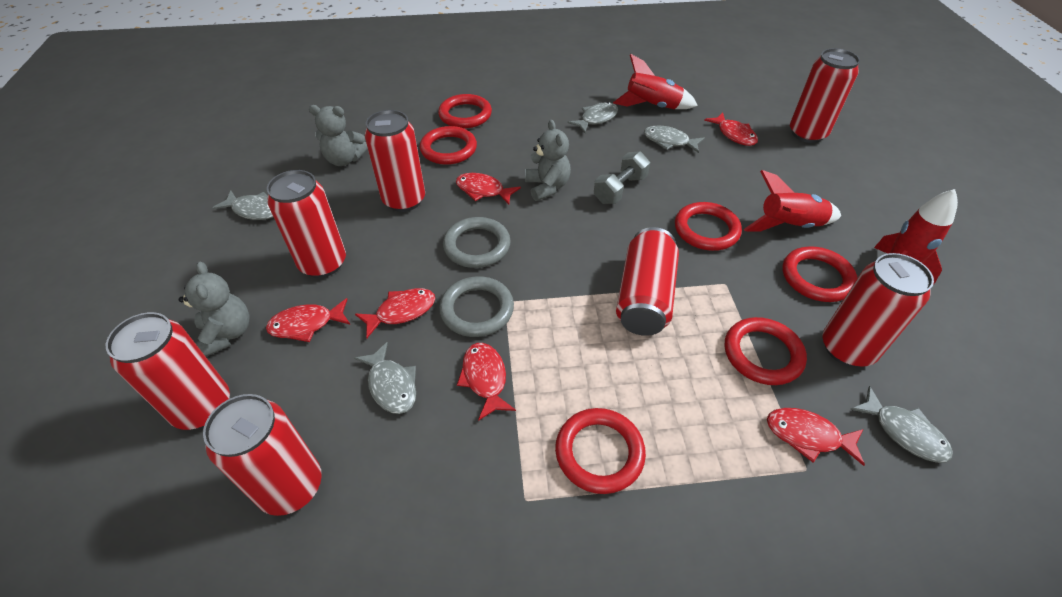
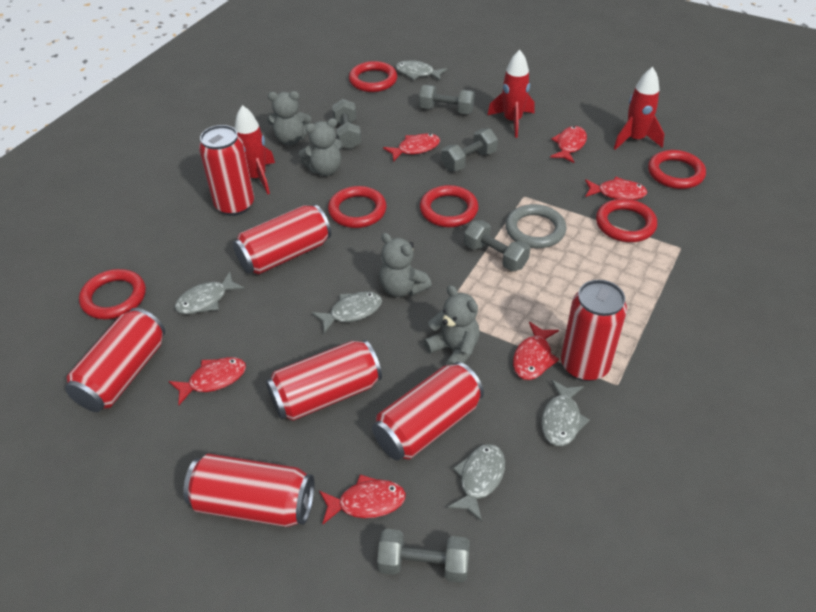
grey dumbbell: 1 -> 5
grey ring: 2 -> 1
grey teddy bear: 3 -> 4

